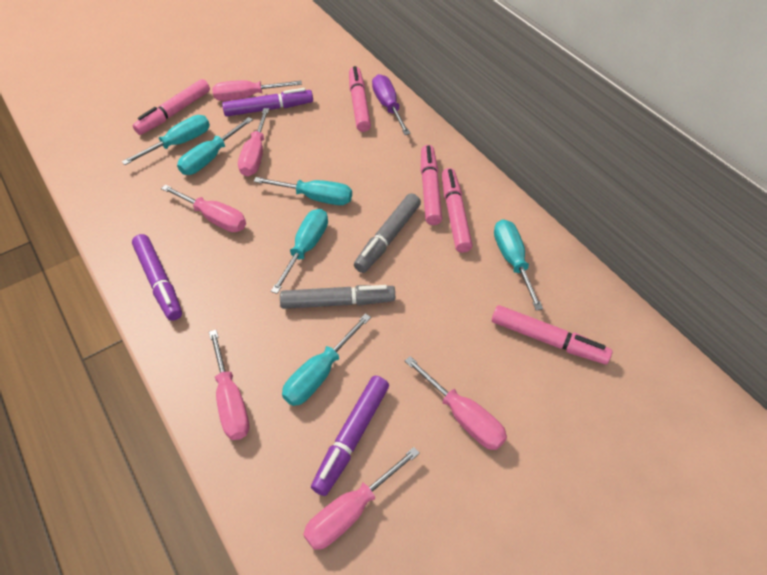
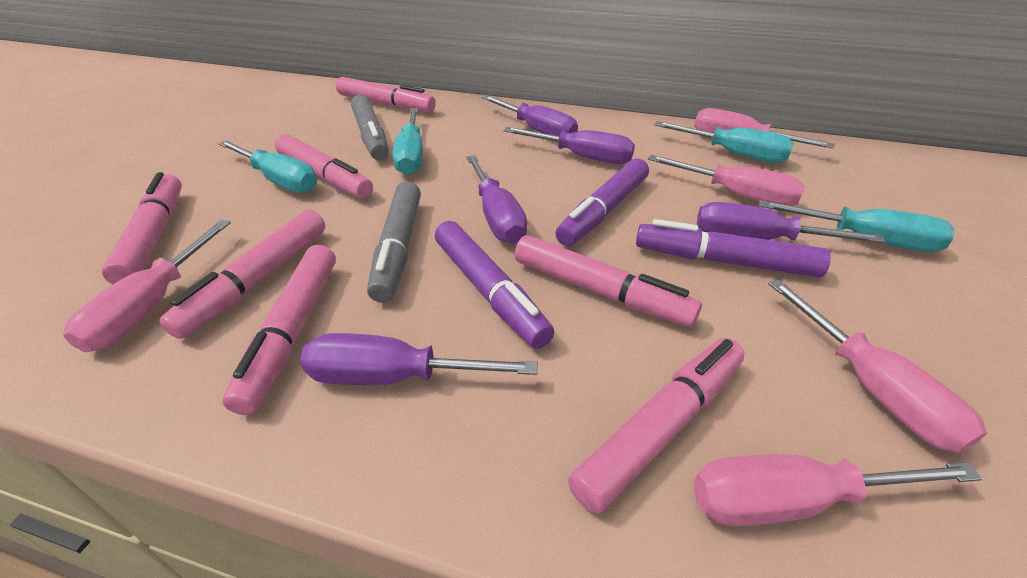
pink marker: 5 -> 7
pink screwdriver: 6 -> 5
purple screwdriver: 1 -> 5
turquoise screwdriver: 6 -> 4

